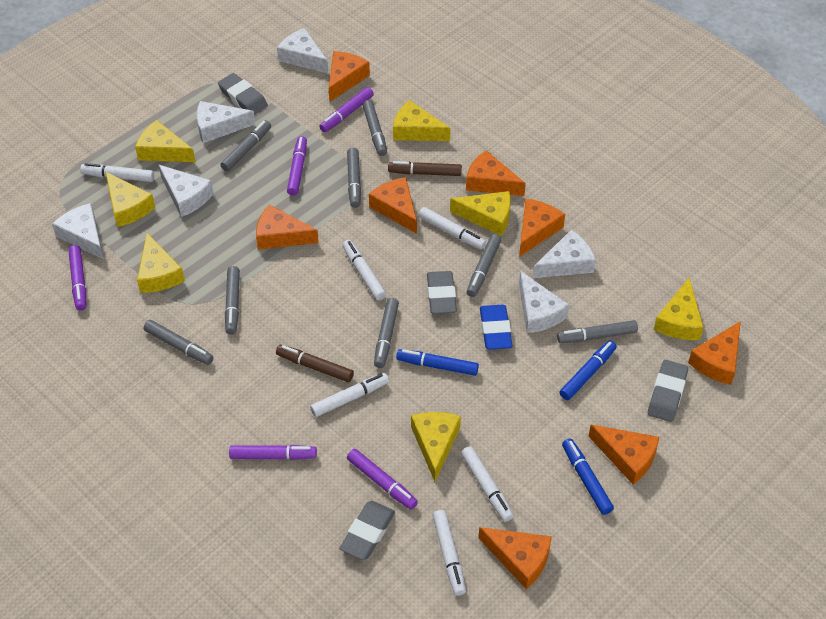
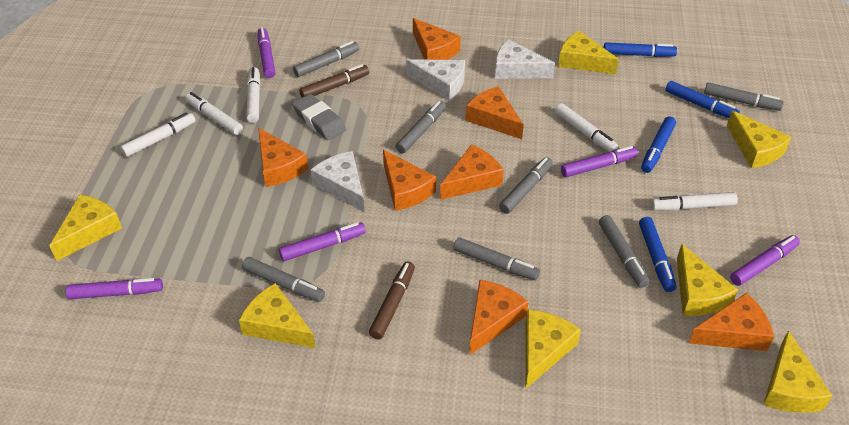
blue eraser: 1 -> 0
blue marker: 3 -> 4
grey eraser: 4 -> 1
grey marker: 8 -> 7
orange cheese: 8 -> 7
white cheese: 6 -> 3
white marker: 6 -> 5

